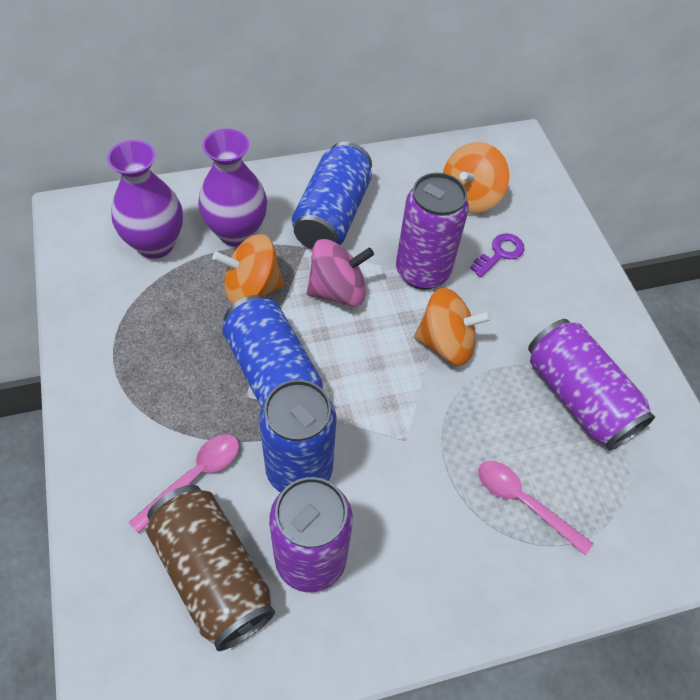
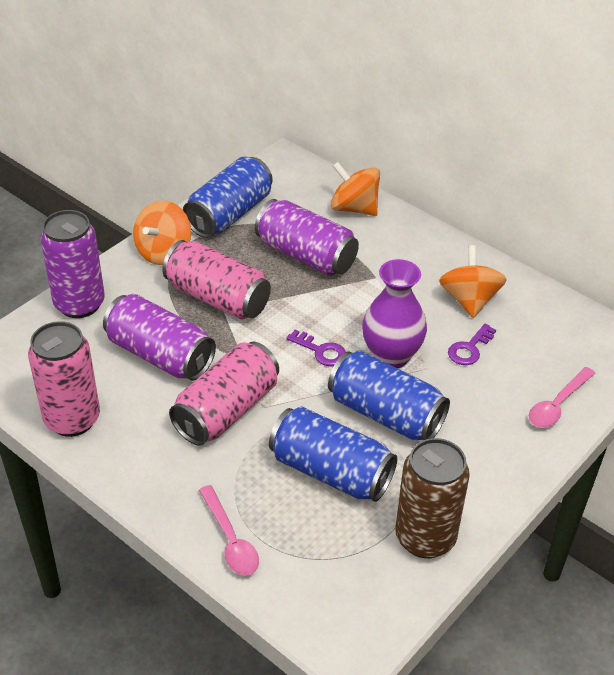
pink can: 0 -> 3
pink spinning top: 1 -> 0
purple key: 1 -> 2
purple vase: 2 -> 1

